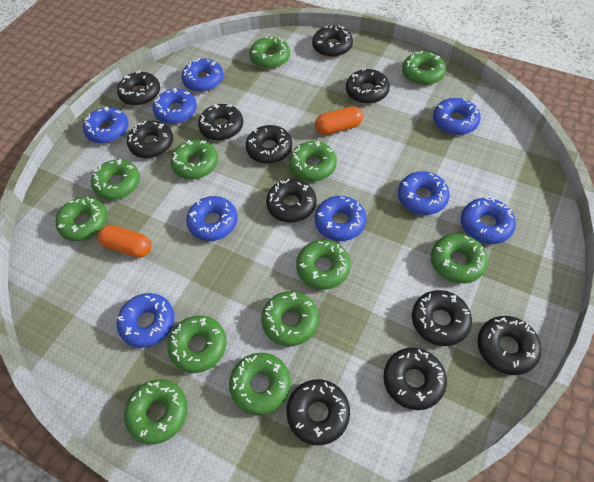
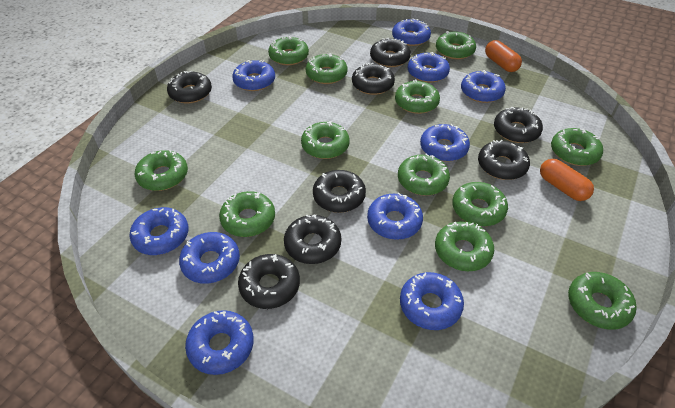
black donut: 11 -> 8
blue donut: 9 -> 10

